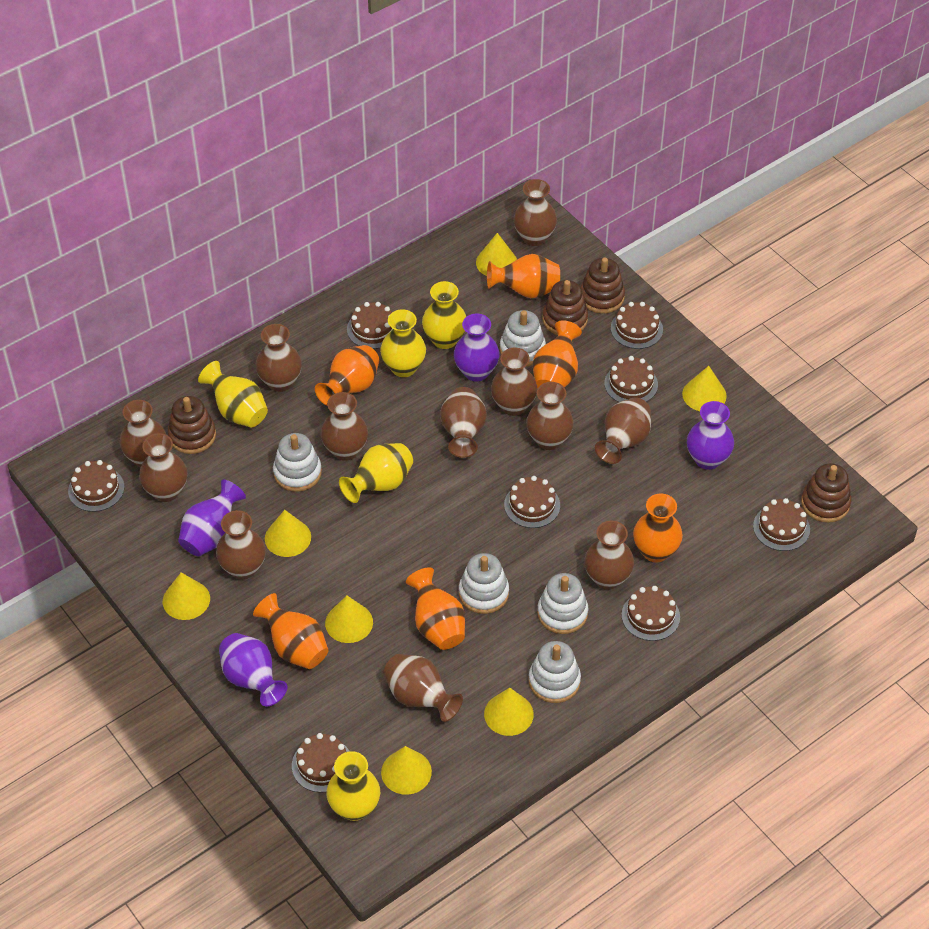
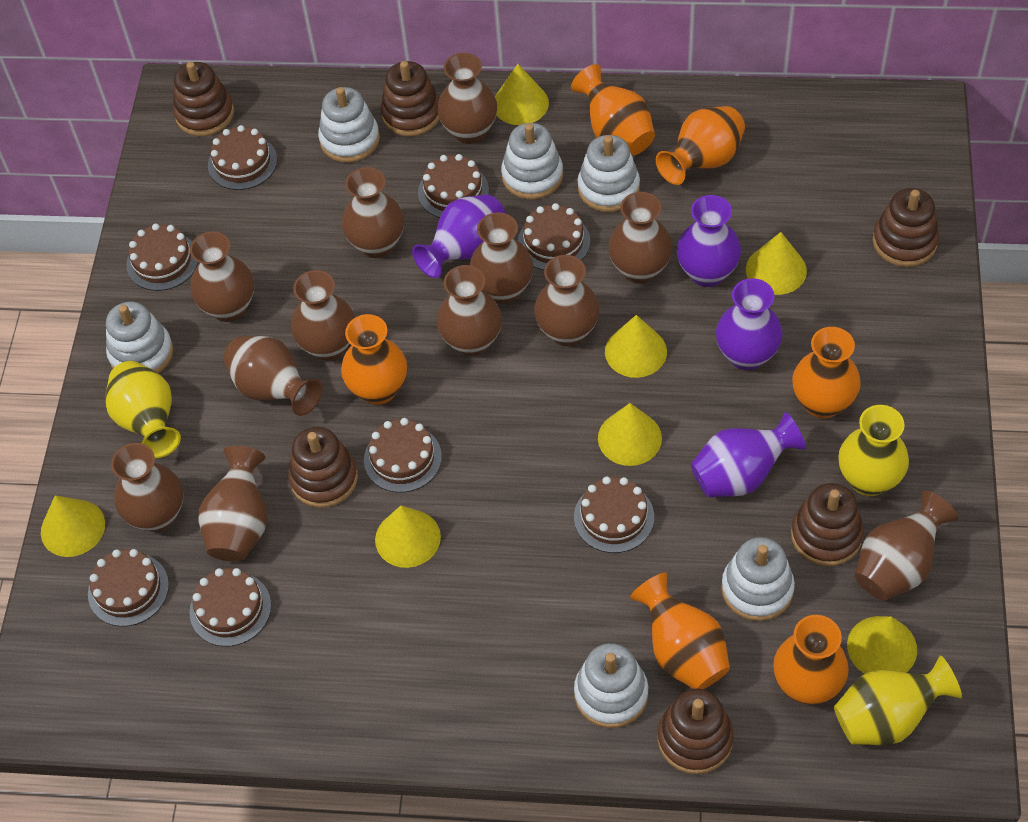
brown stacking toy: 4 -> 6
white stacking toy: 5 -> 6
yellow vase: 5 -> 3

